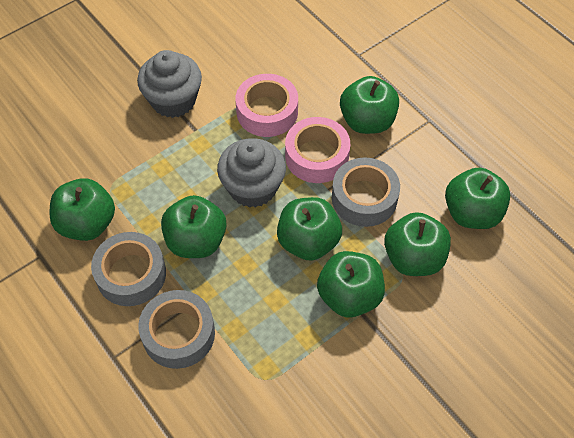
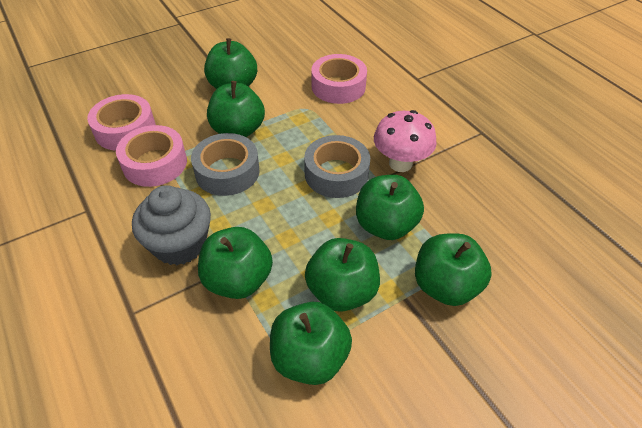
grey cupcake: 2 -> 1
grey tape: 3 -> 2
pink mushroom: 0 -> 1
pink tape: 2 -> 3

